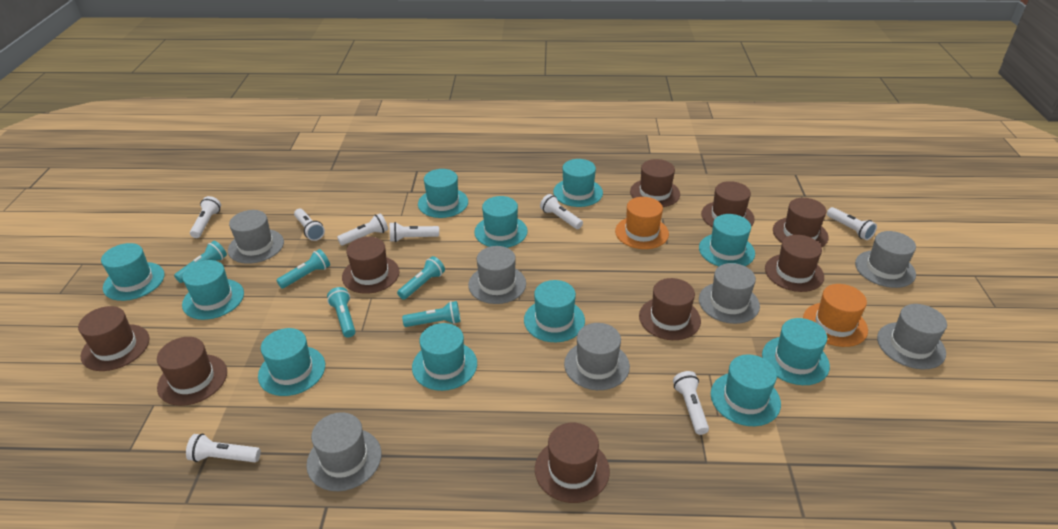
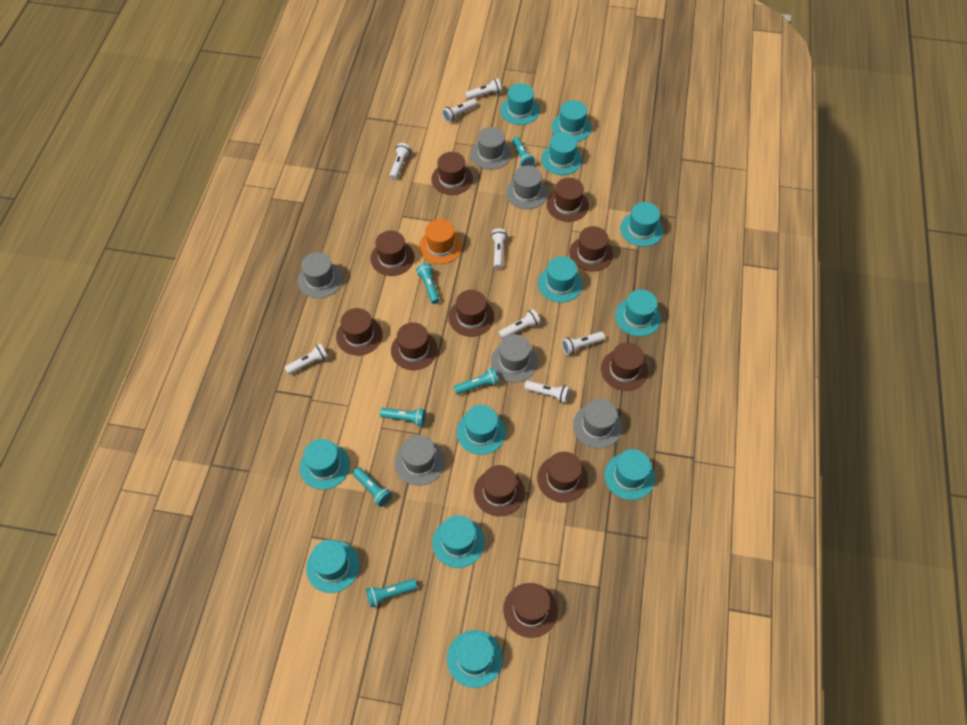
brown hat: 9 -> 11
grey hat: 7 -> 6
orange hat: 2 -> 1
turquoise flashlight: 5 -> 6
turquoise hat: 11 -> 12

